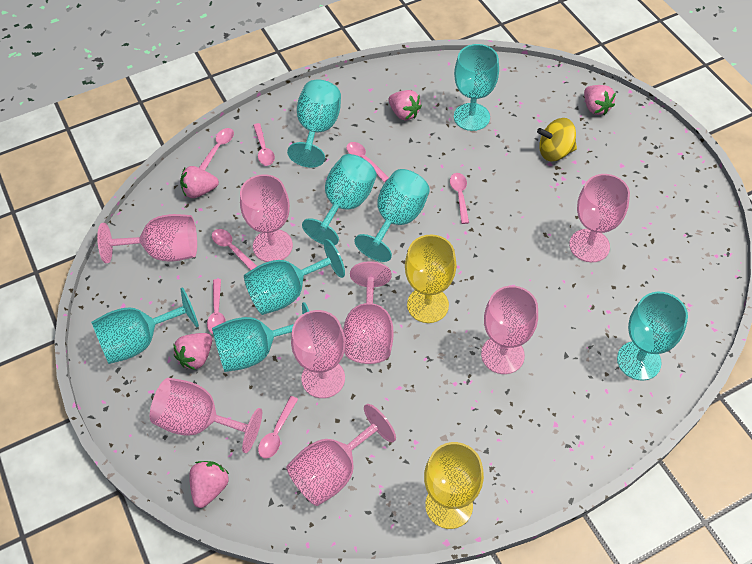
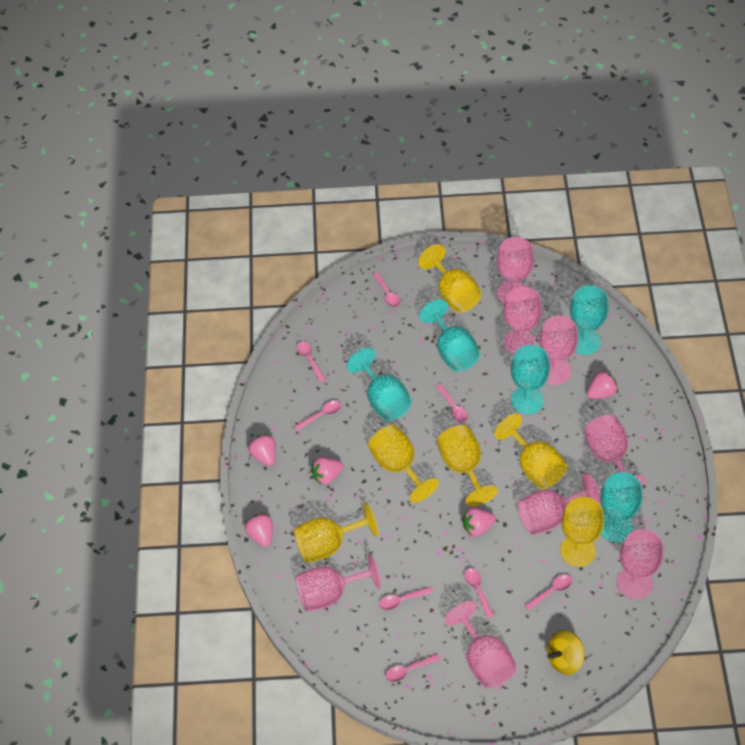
pink spoon: 7 -> 8
turquoise goblet: 8 -> 5
yellow goblet: 2 -> 6

